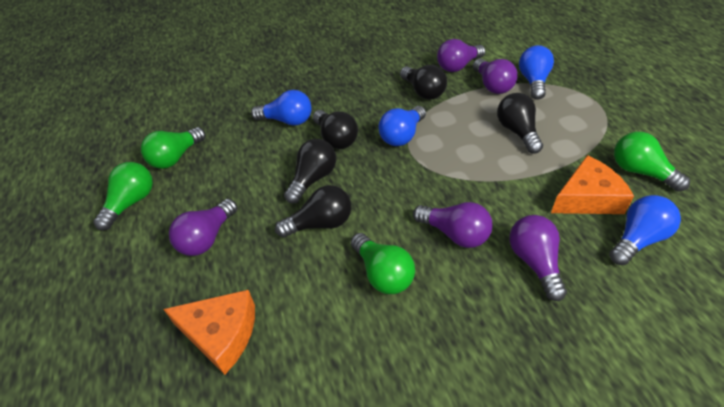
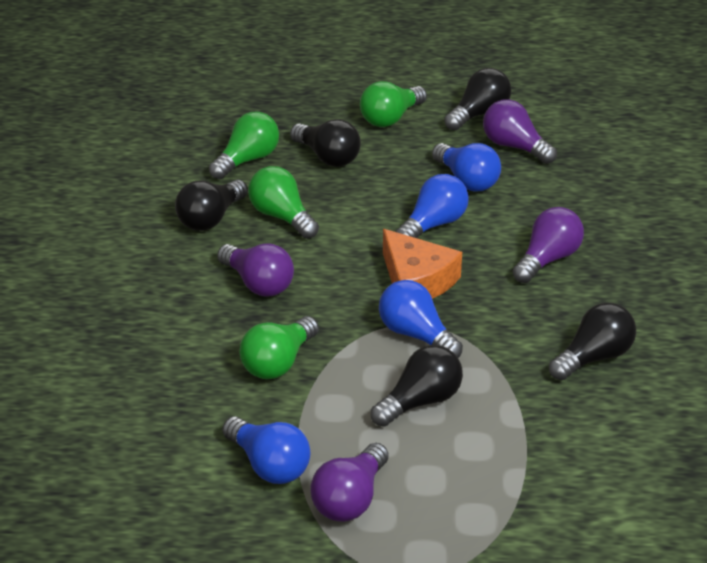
orange cheese: 2 -> 1
purple light bulb: 5 -> 4

